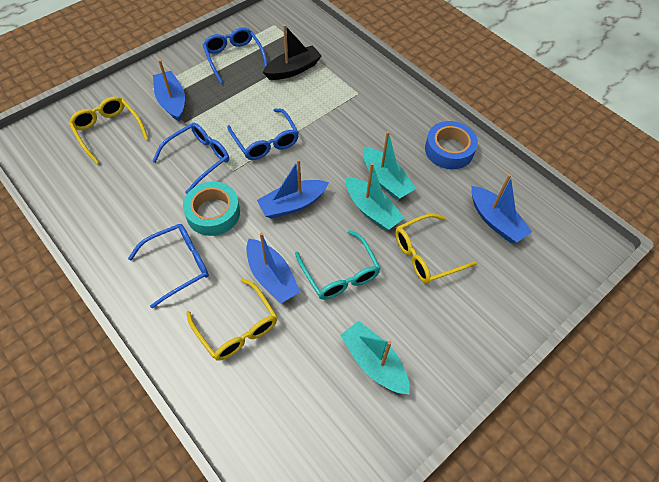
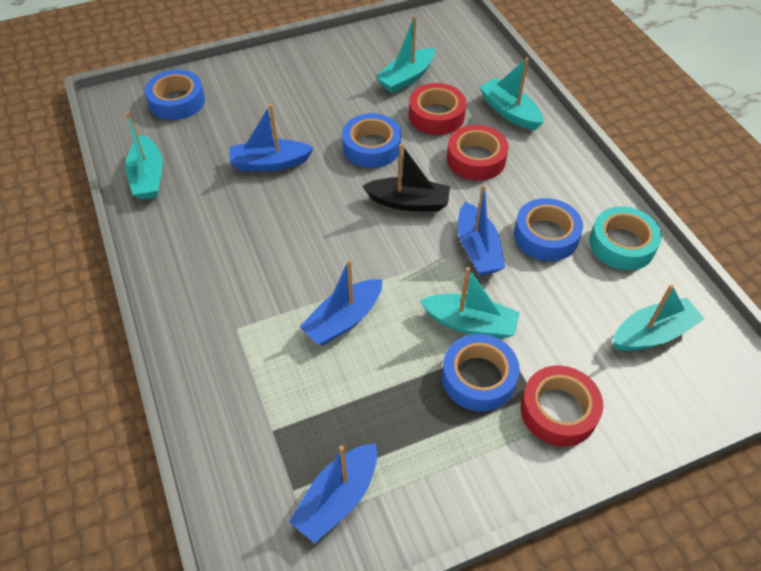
blue glasses: 4 -> 0
blue tape: 1 -> 4
red tape: 0 -> 3
turquoise boat: 3 -> 5
turquoise glasses: 1 -> 0
yellow glasses: 3 -> 0

